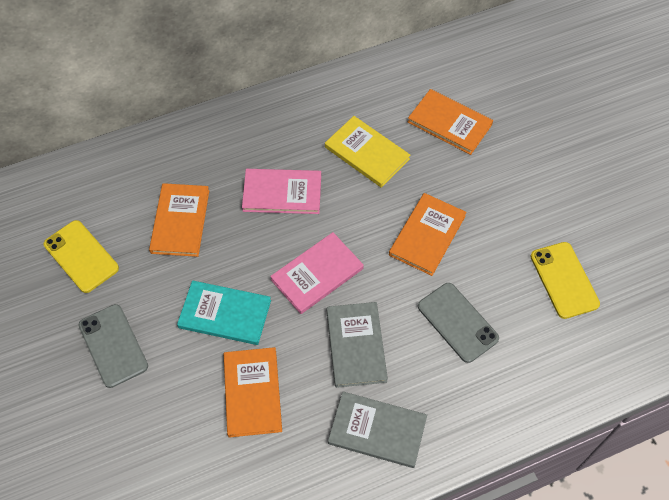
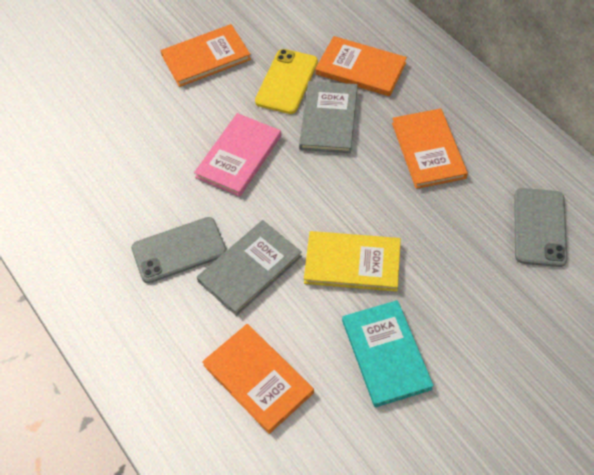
pink book: 2 -> 1
yellow phone: 2 -> 1

